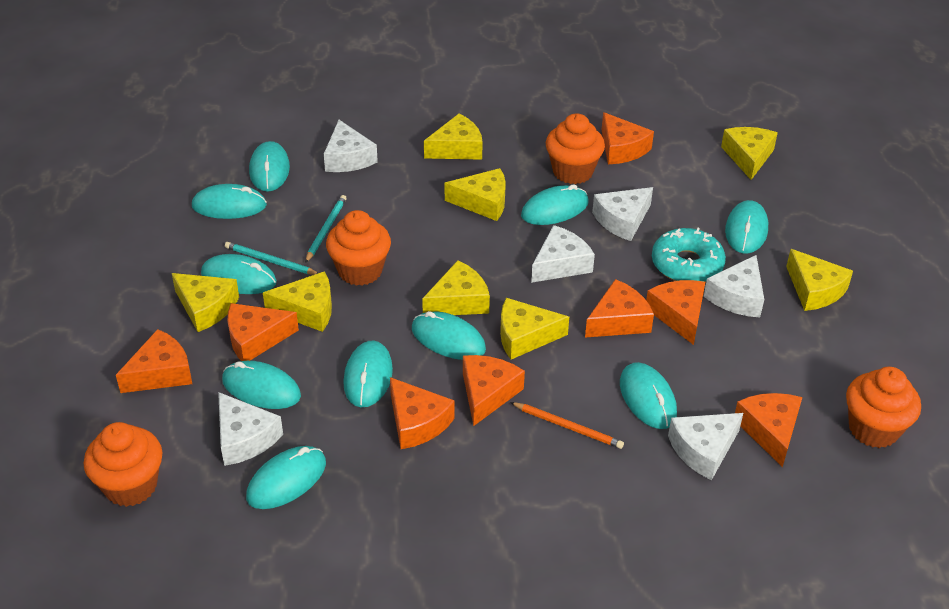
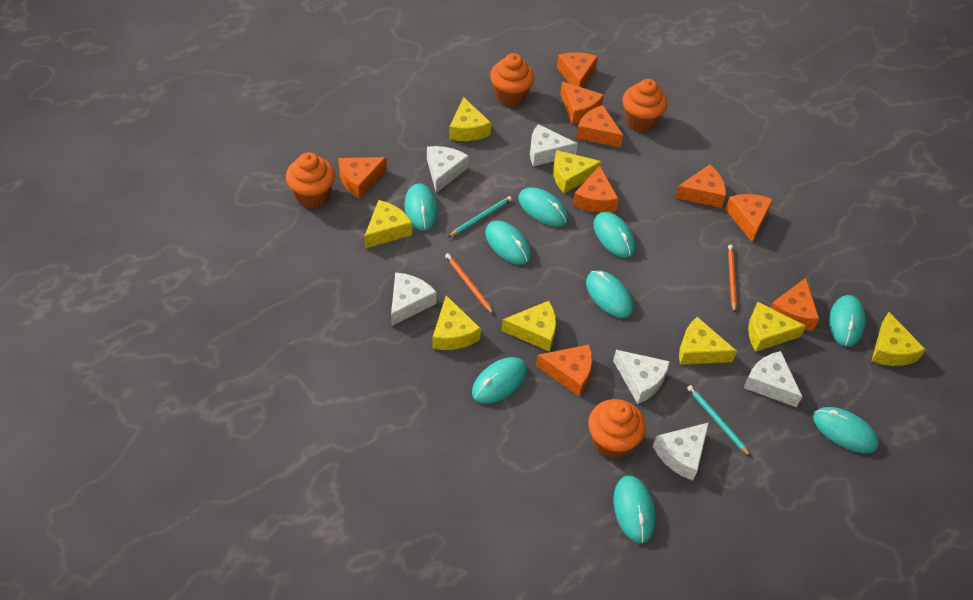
orange cheese: 8 -> 9
orange pencil: 1 -> 2
turquoise donut: 1 -> 0
turquoise mouse: 10 -> 9

